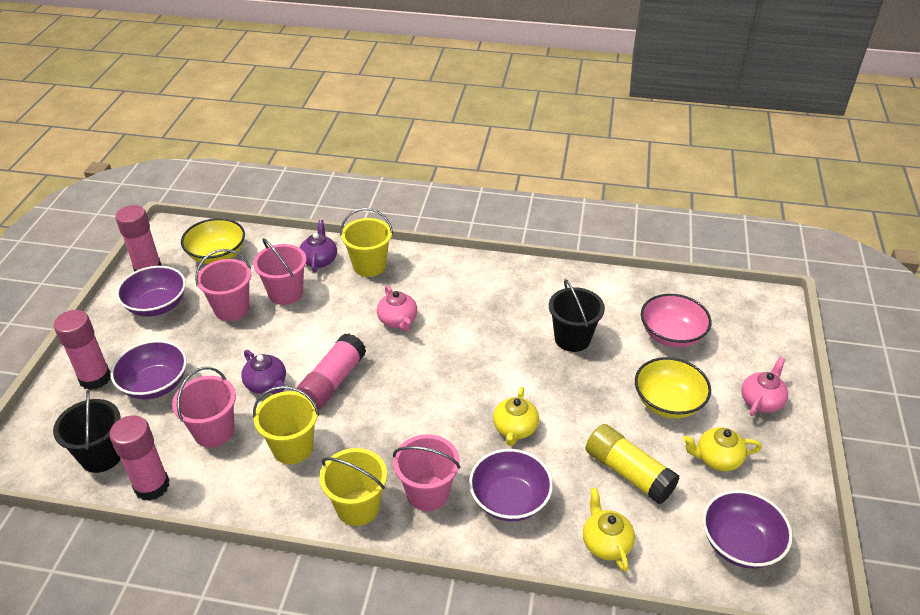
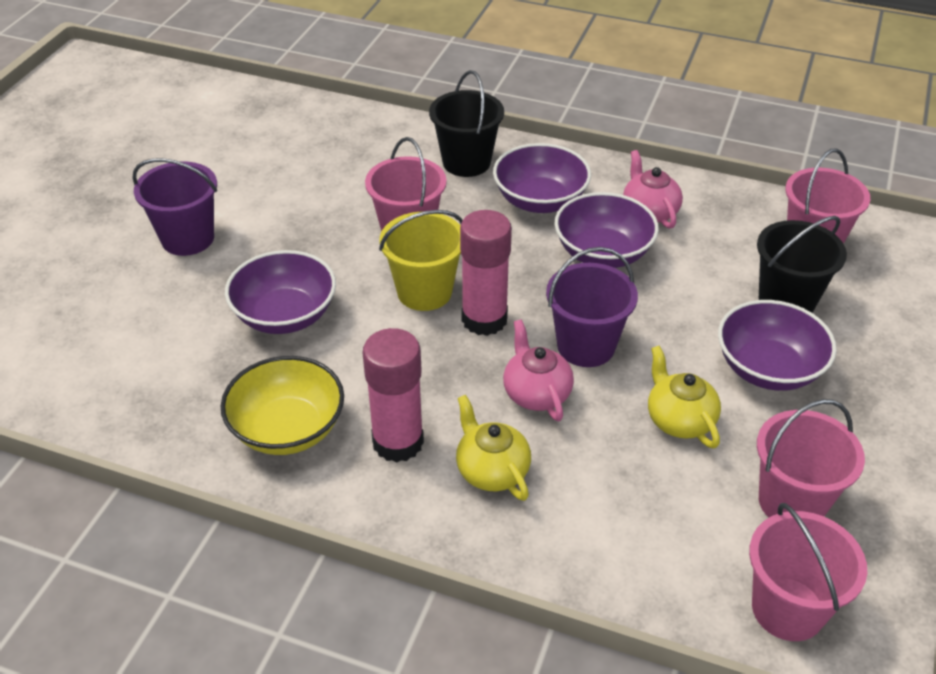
pink bowl: 1 -> 0
pink glue stick: 4 -> 2
purple bucket: 0 -> 2
purple teapot: 2 -> 0
yellow bowl: 2 -> 1
yellow bucket: 3 -> 1
yellow glue stick: 1 -> 0
yellow teapot: 3 -> 2

